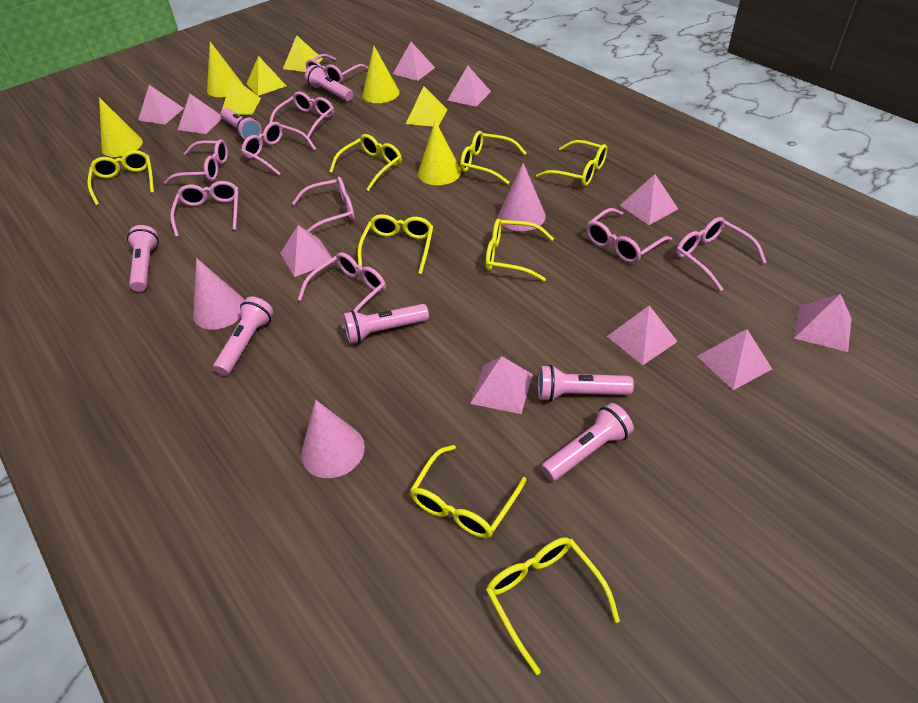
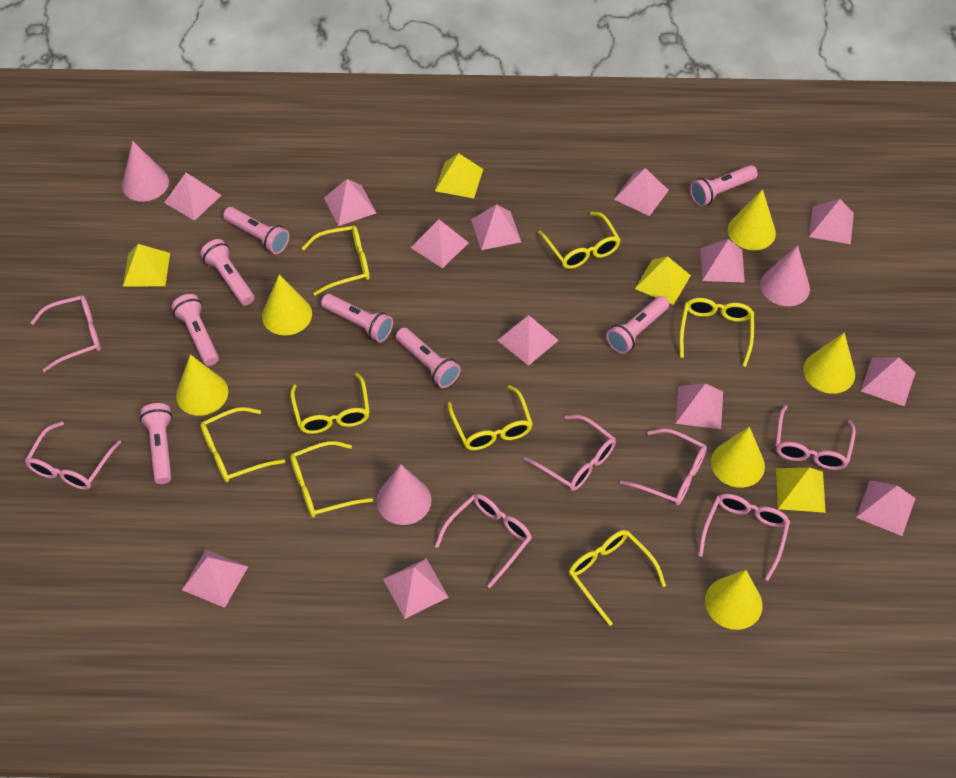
pink flashlight: 7 -> 8
pink glasses: 9 -> 7
pink pyramid: 10 -> 13
yellow cone: 4 -> 6

